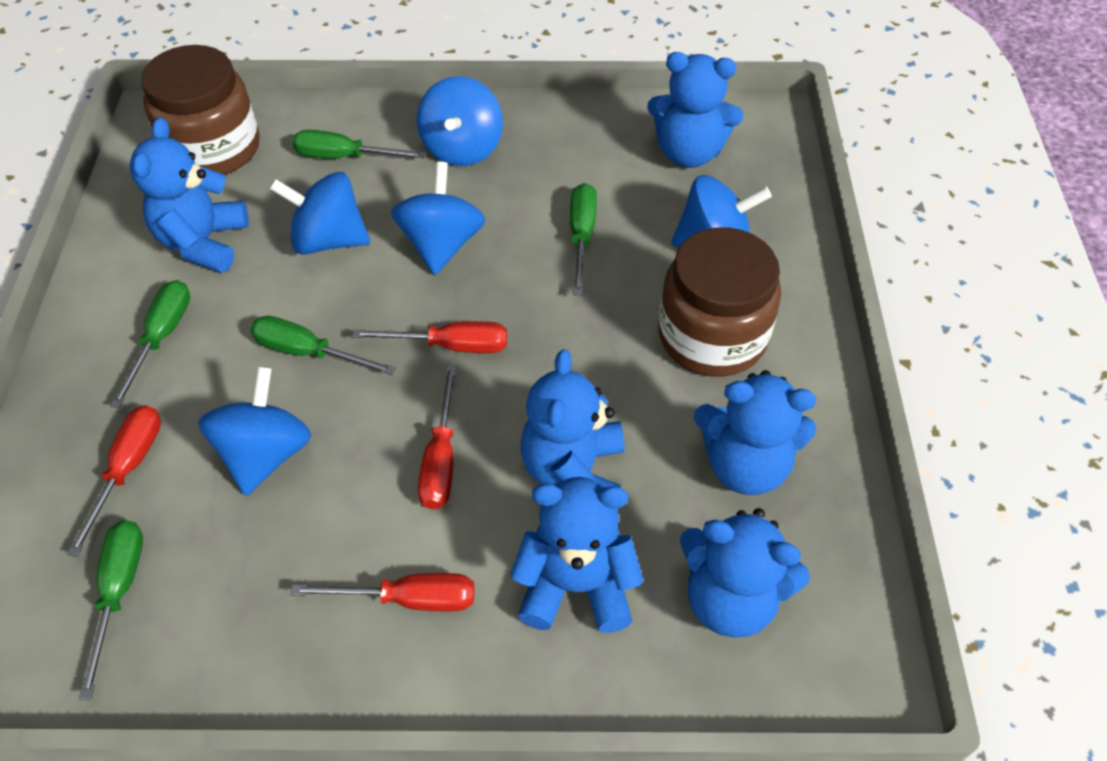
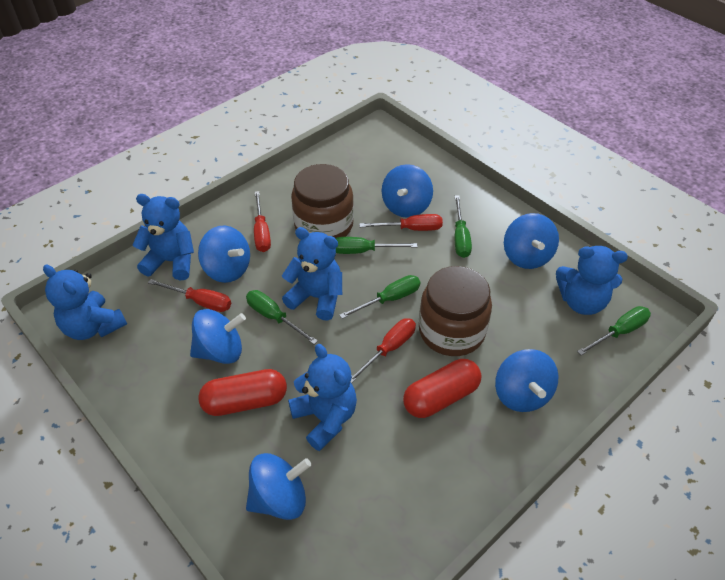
blue spinning top: 5 -> 6
blue teddy bear: 6 -> 5
red capsule: 0 -> 2

